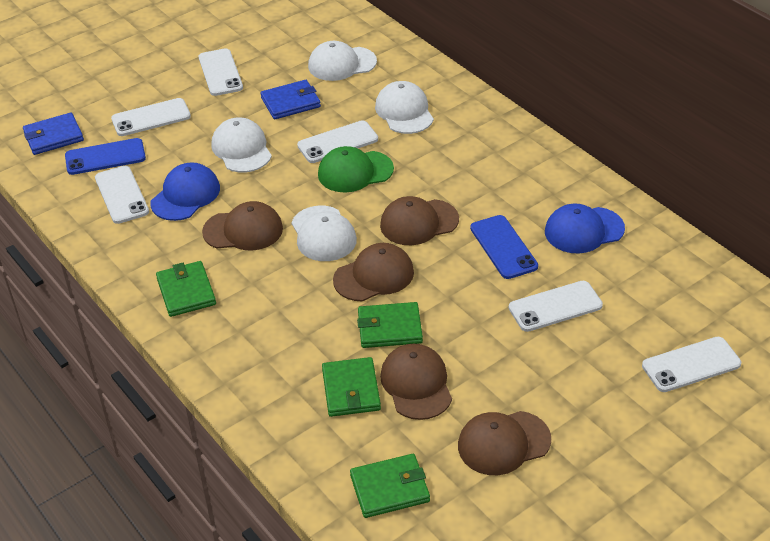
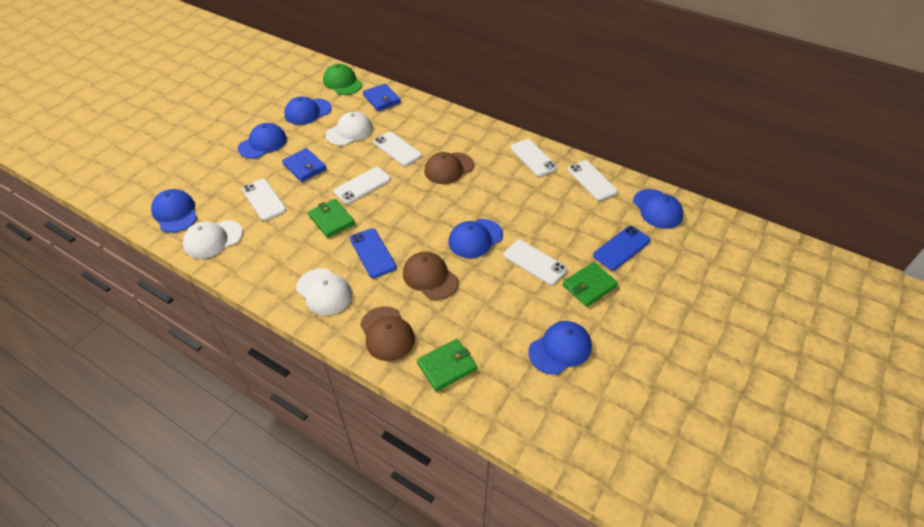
blue cap: 2 -> 6
brown cap: 5 -> 3
green wallet: 4 -> 3
white cap: 4 -> 3

